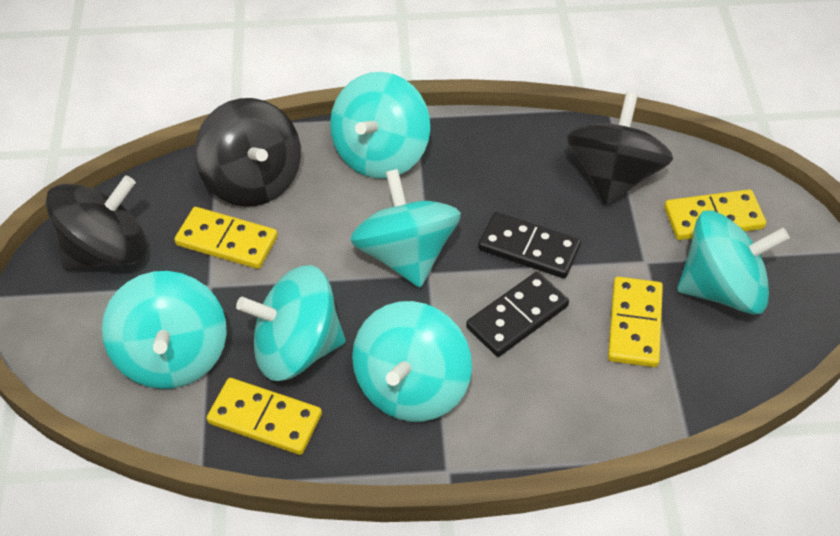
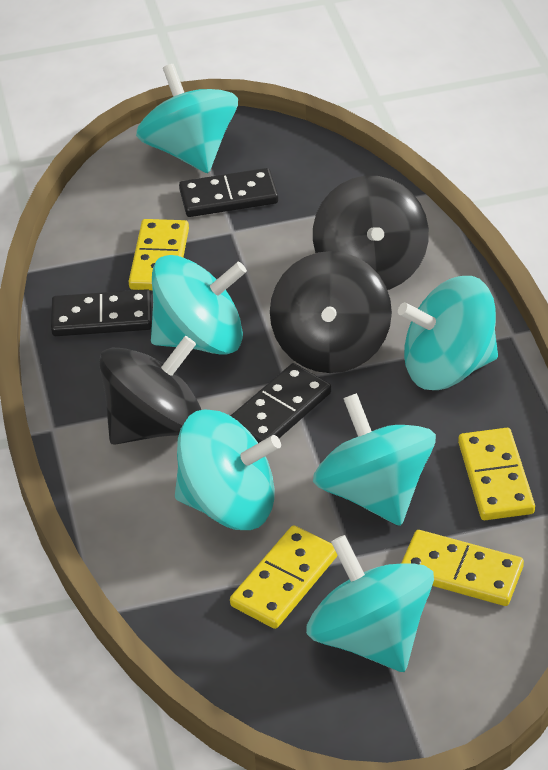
black domino: 2 -> 3

